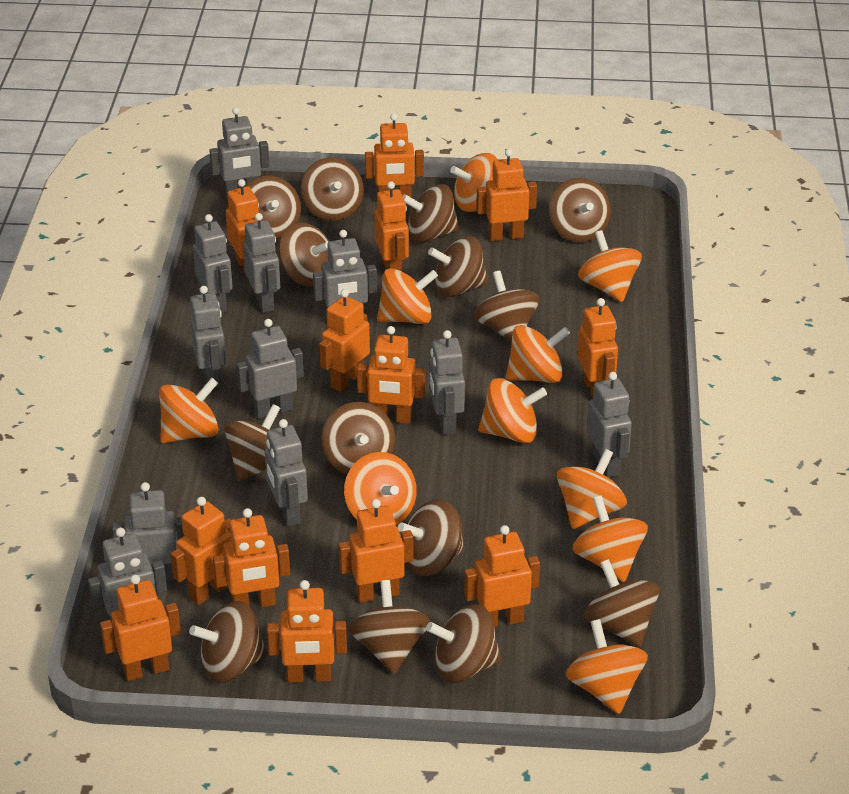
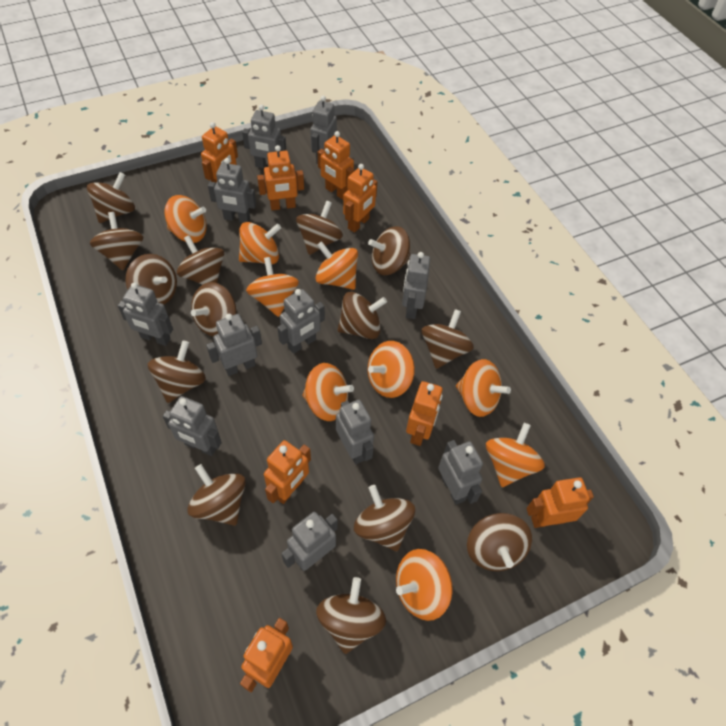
orange robot: 13 -> 8
orange spinning top: 10 -> 9

